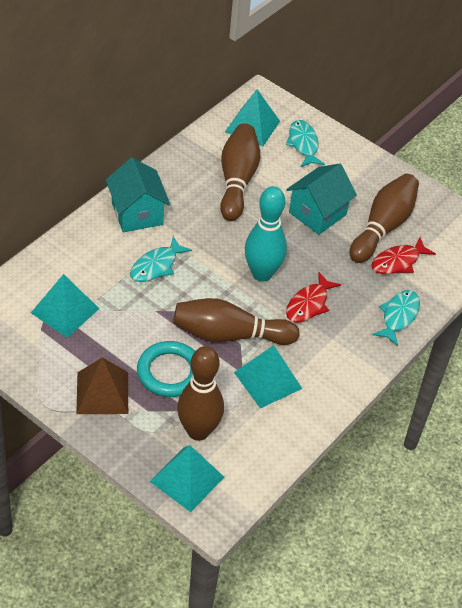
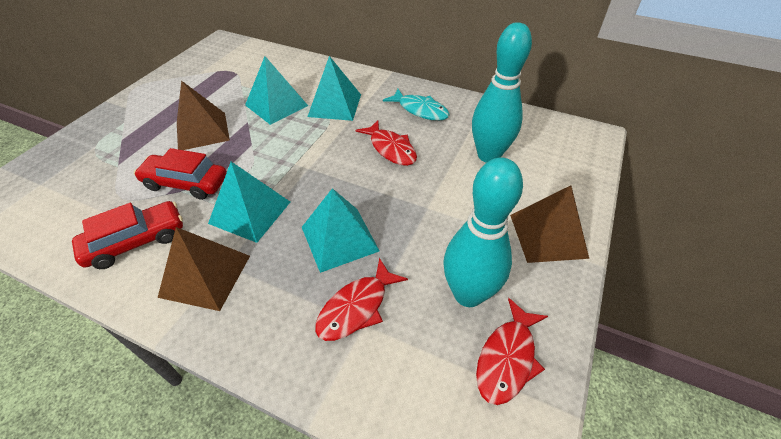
brown bowling pin: 4 -> 0
brown pyramid: 1 -> 3
red car: 0 -> 2
red fish: 2 -> 3
turquoise bowling pin: 1 -> 2
turquoise fish: 3 -> 1
turquoise house: 2 -> 0
turquoise ring: 1 -> 0

